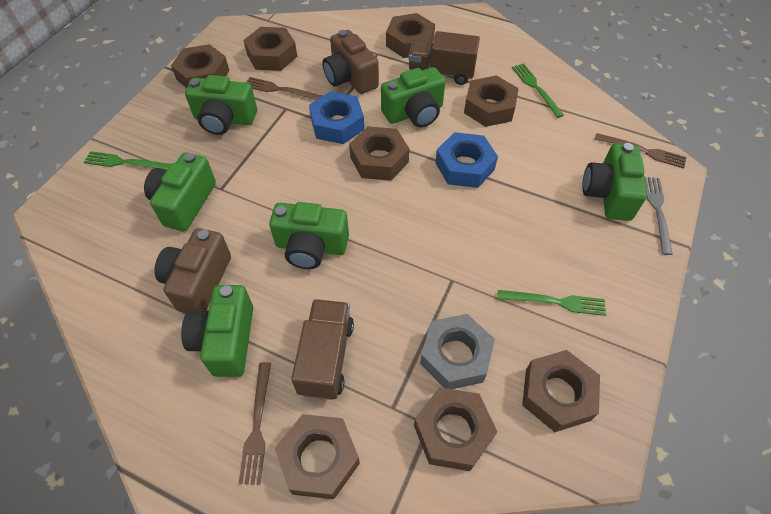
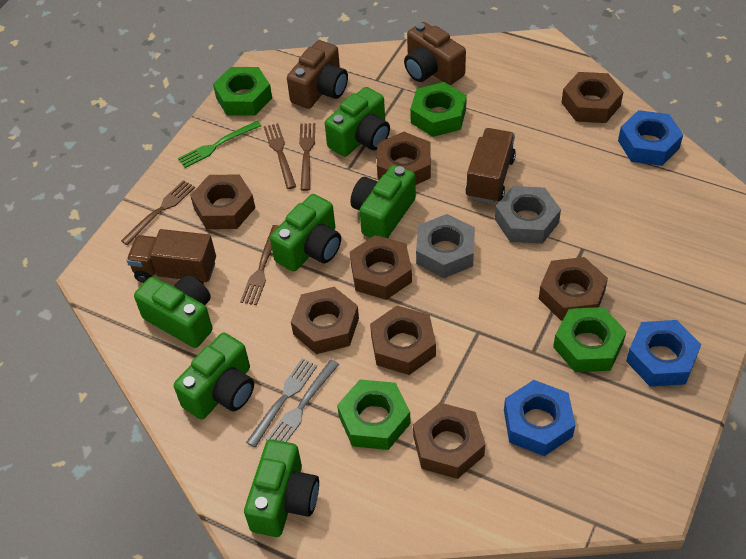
blue nut: 2 -> 3
brown fork: 3 -> 4
green fork: 3 -> 1
green nut: 0 -> 4
grey fork: 1 -> 2
grey nut: 1 -> 2

